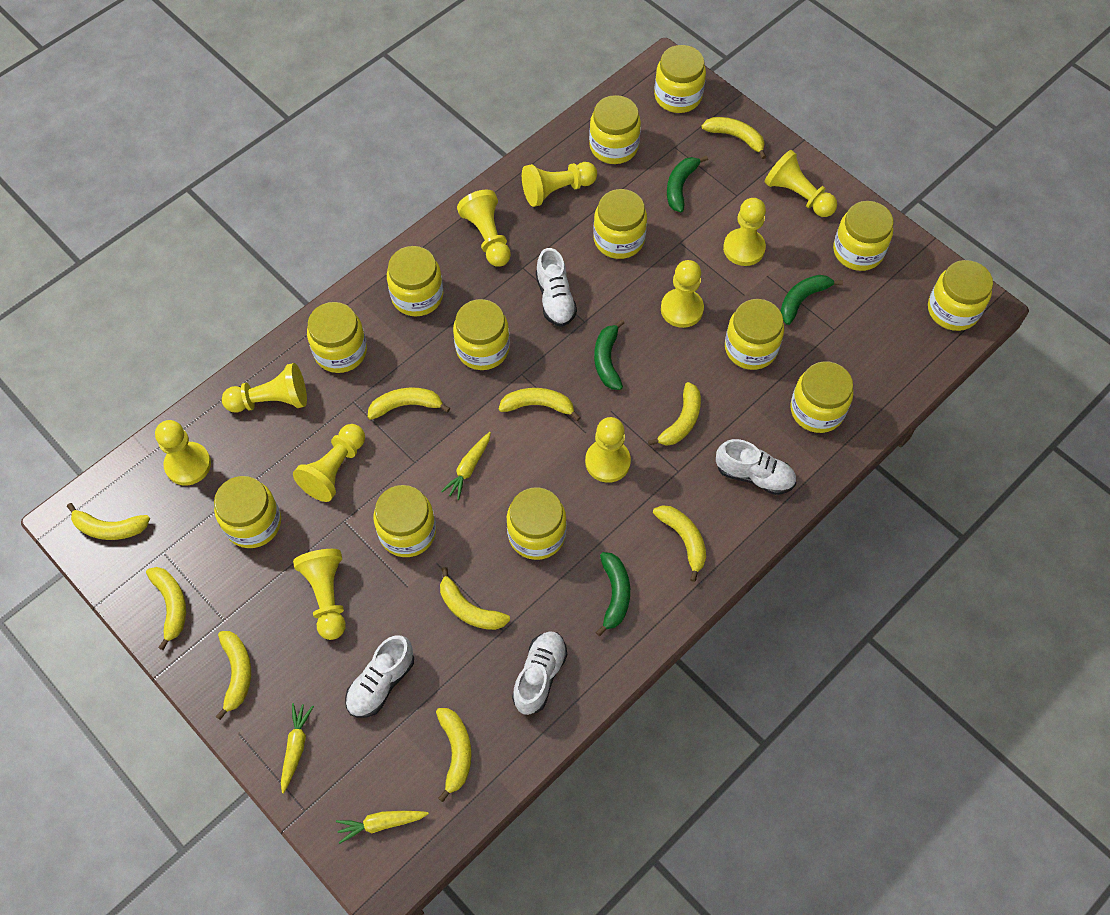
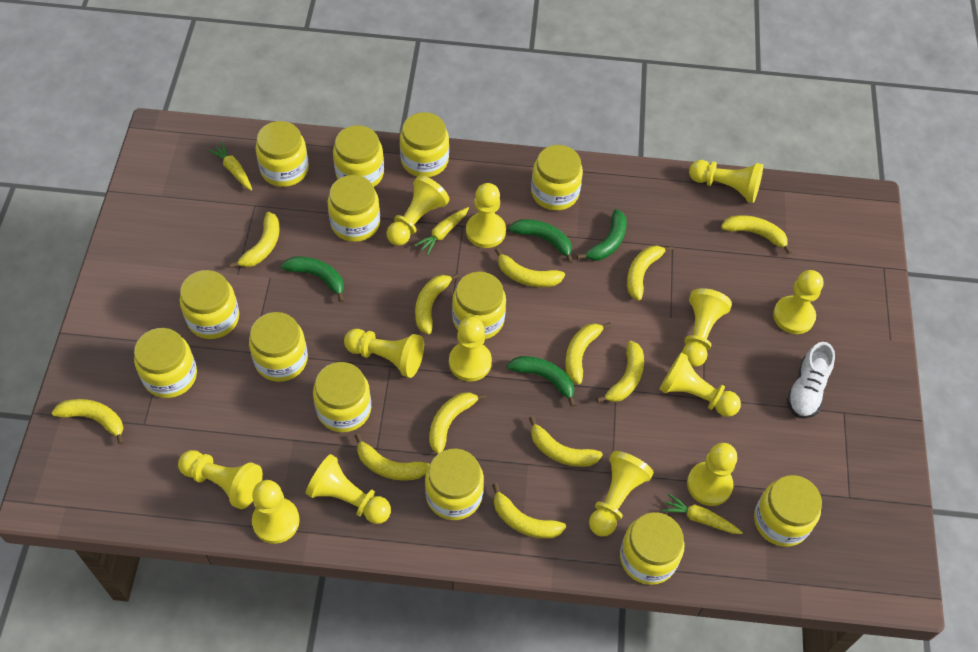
white shoe: 4 -> 1
yellow banana: 10 -> 12
yellow pawn: 10 -> 13

